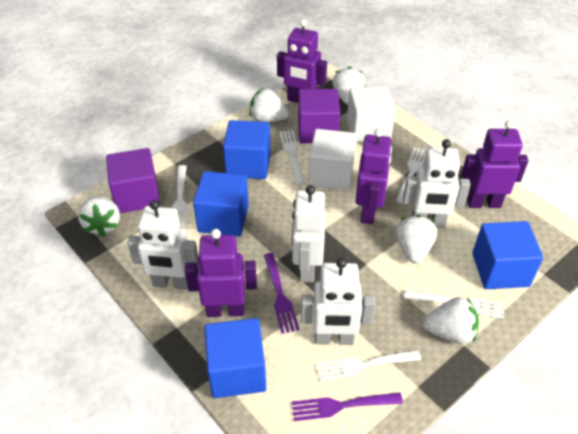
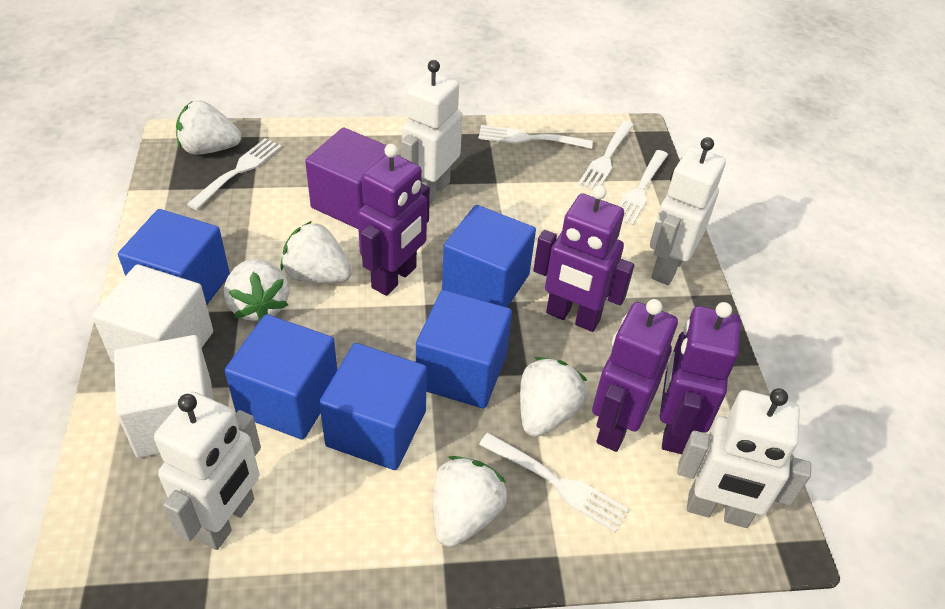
blue cube: 4 -> 5
purple cube: 2 -> 1
purple fork: 2 -> 0

